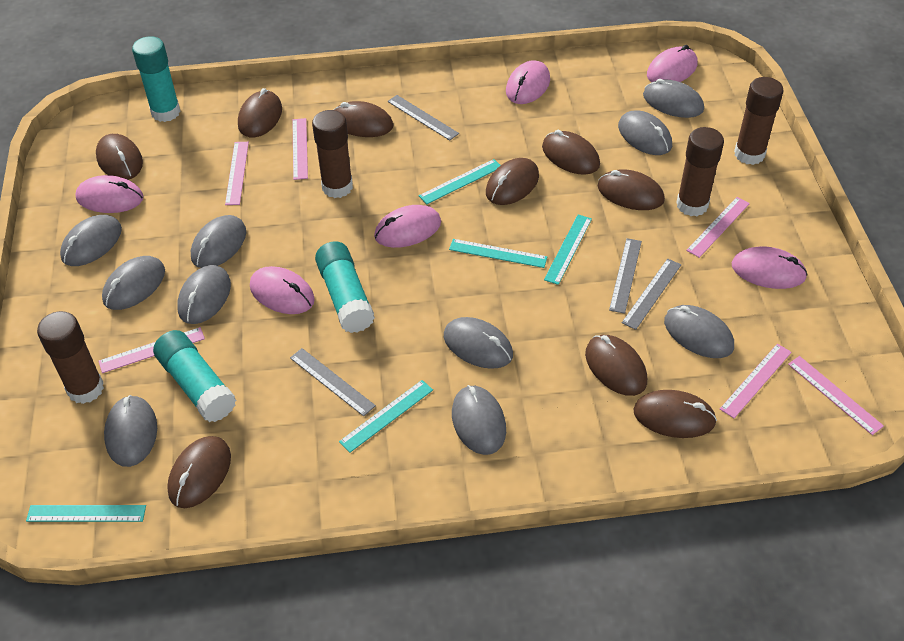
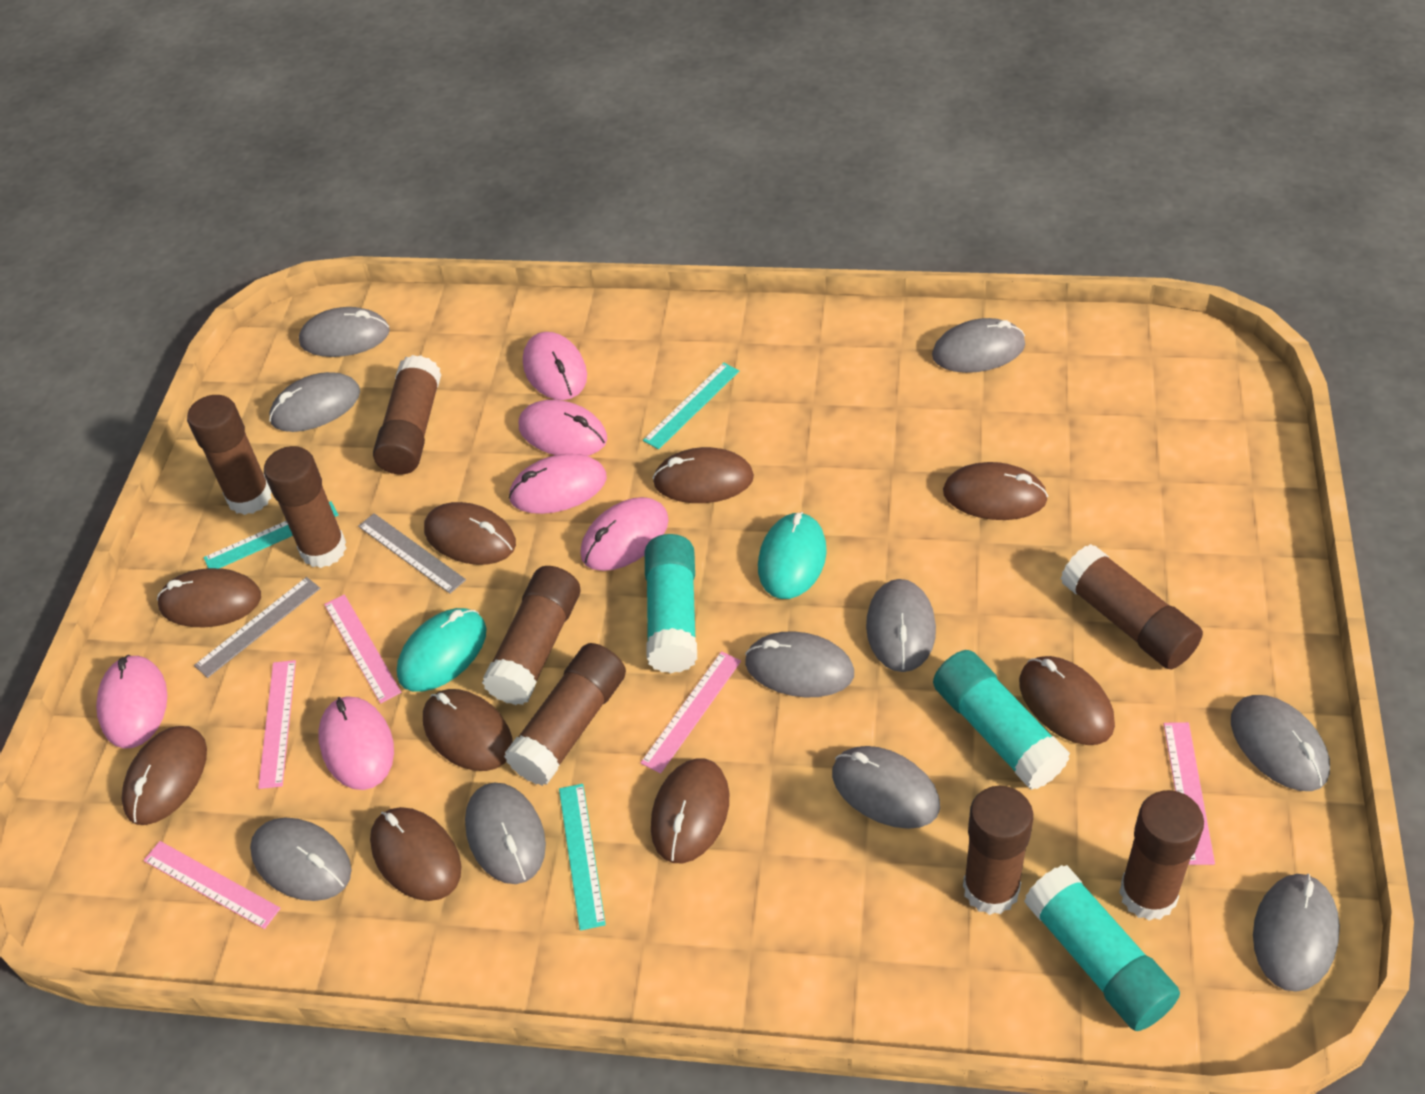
brown glue stick: 4 -> 8
grey ruler: 4 -> 2
pink ruler: 6 -> 5
turquoise mouse: 0 -> 2
turquoise ruler: 5 -> 3

